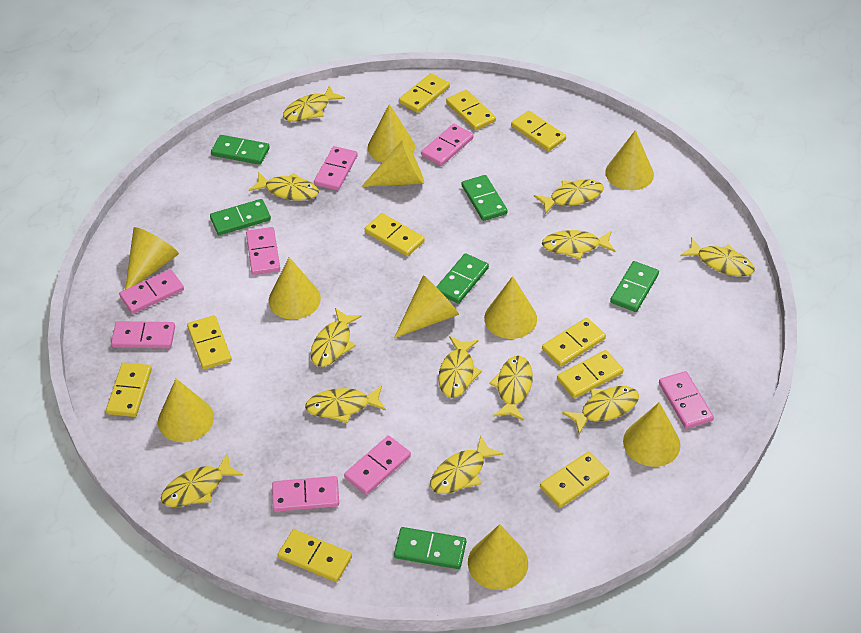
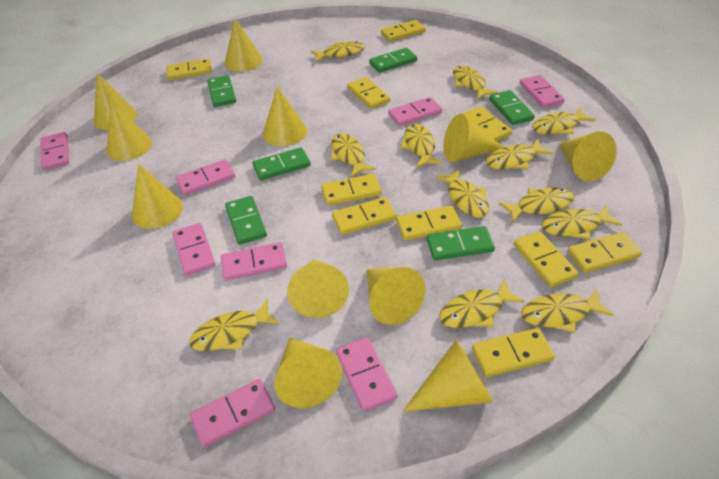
yellow cone: 10 -> 11

